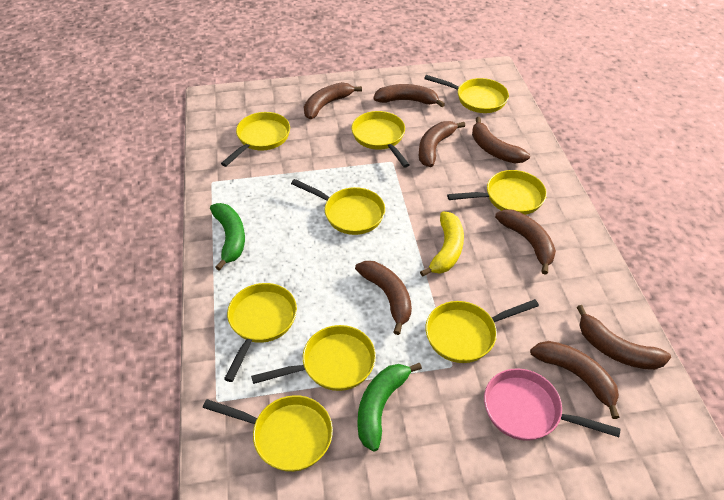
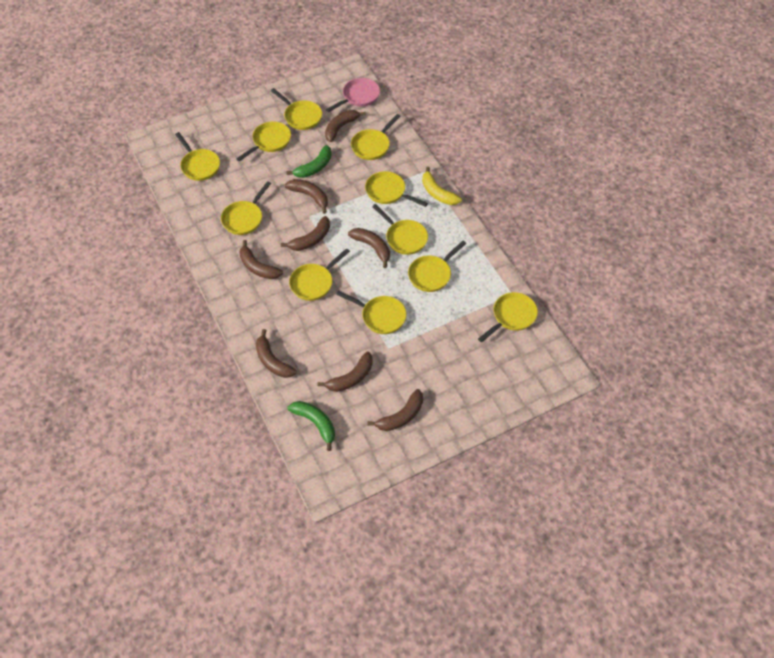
yellow pan: 9 -> 11

